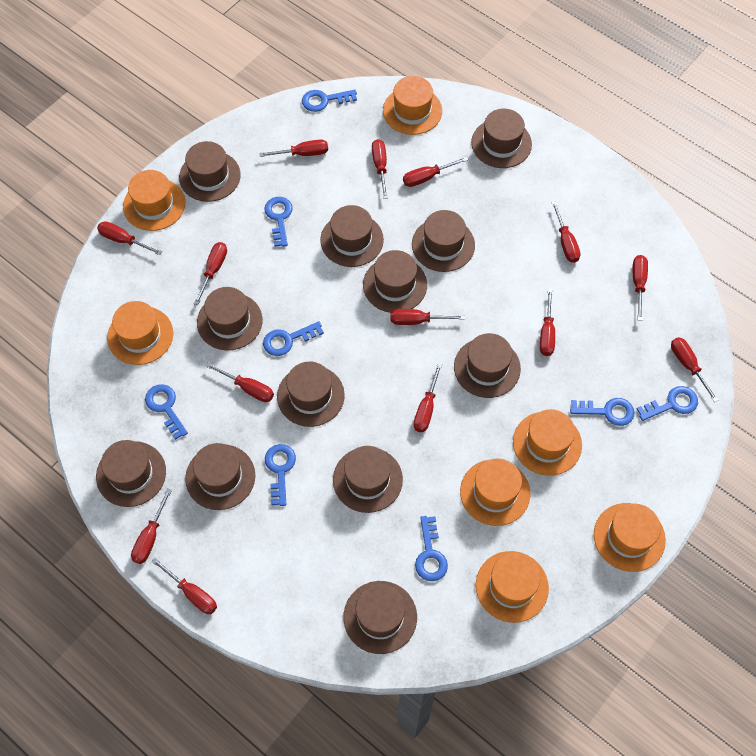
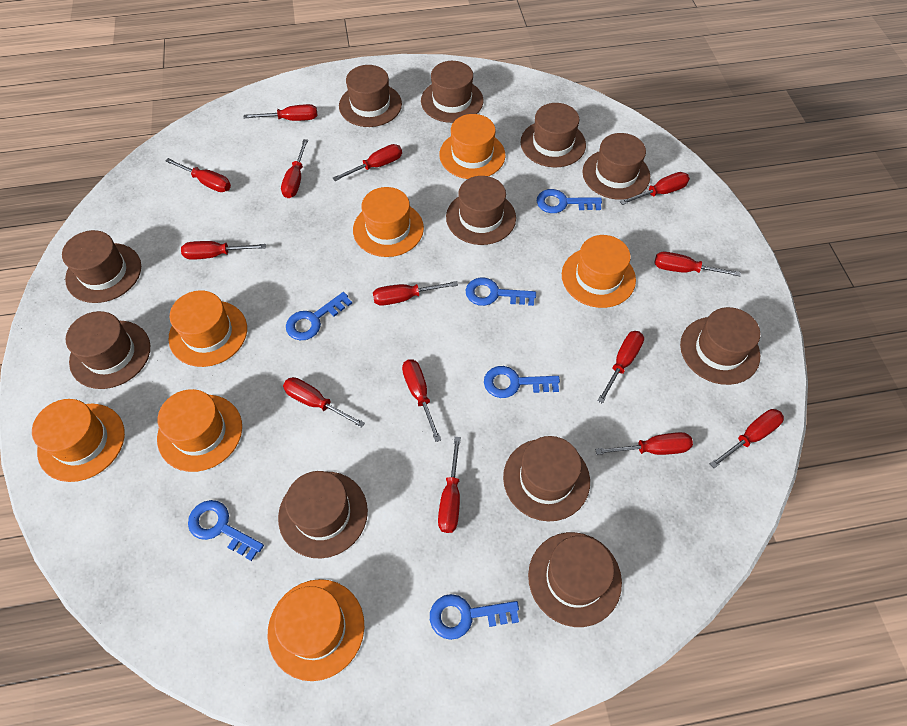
blue key: 8 -> 6
brown hat: 12 -> 11

